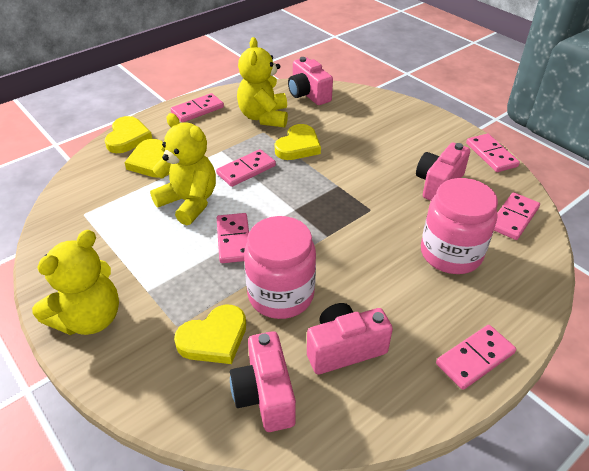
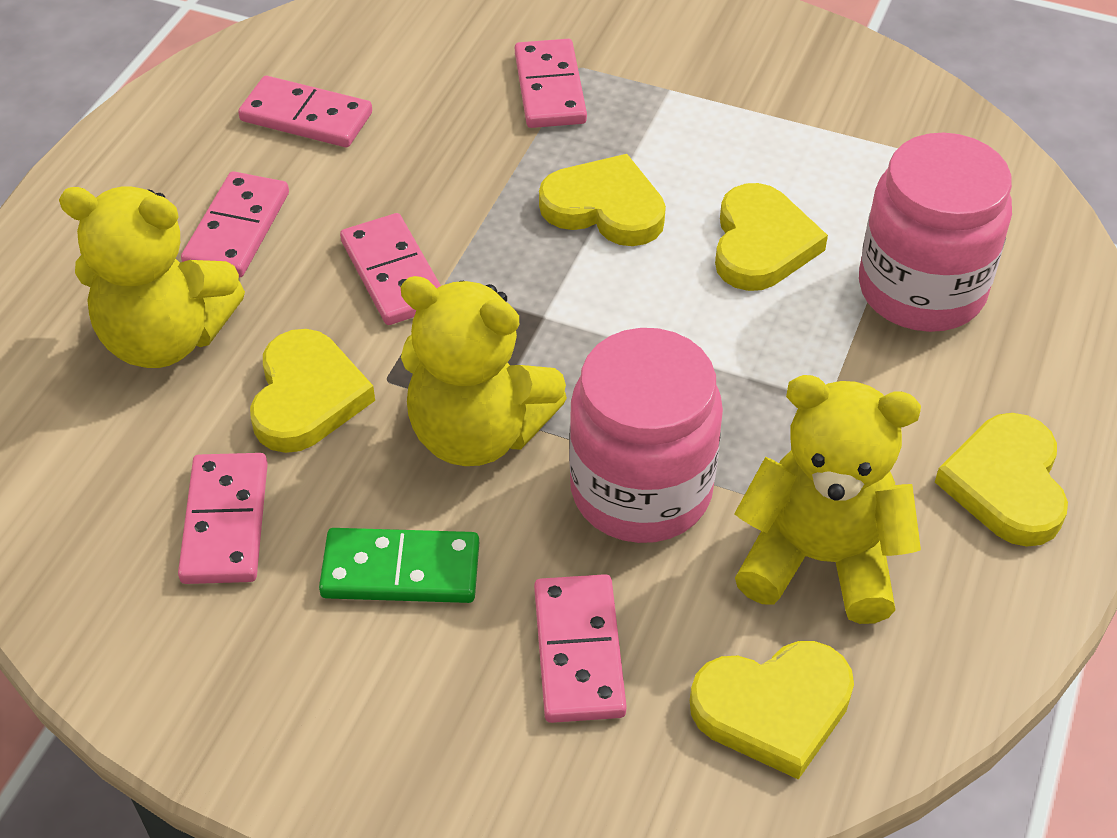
green domino: 0 -> 1
pink camera: 4 -> 0
yellow heart: 4 -> 5

